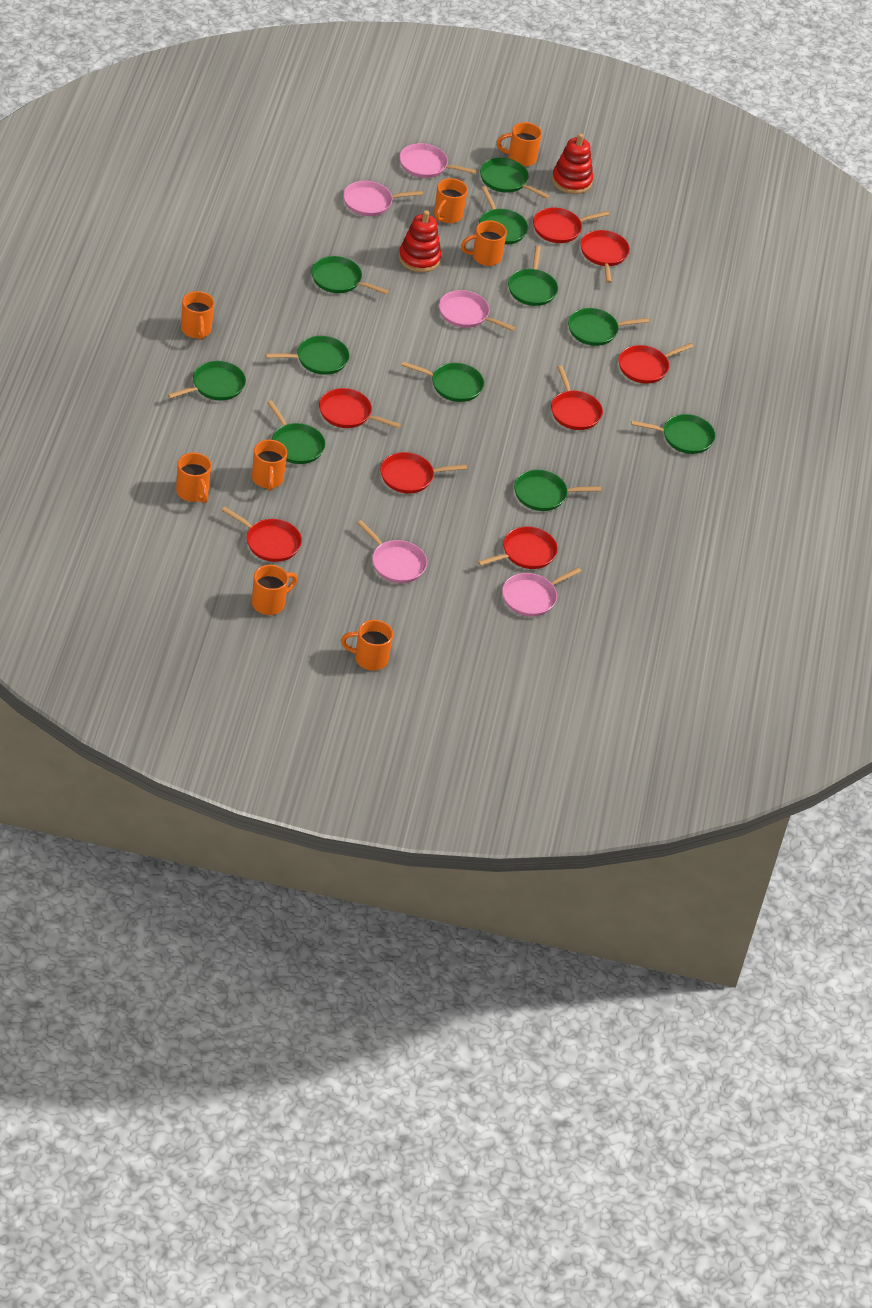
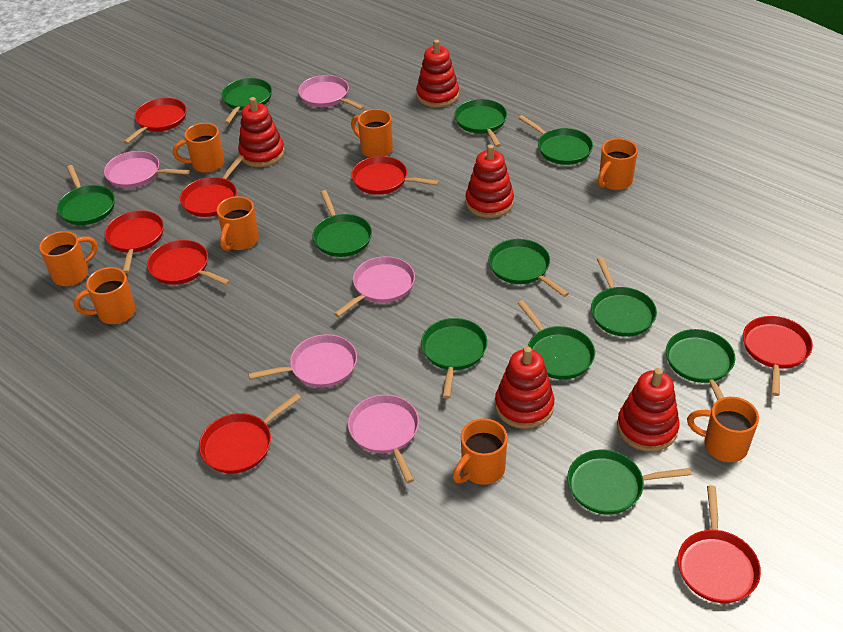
red stacking toy: 2 -> 5

